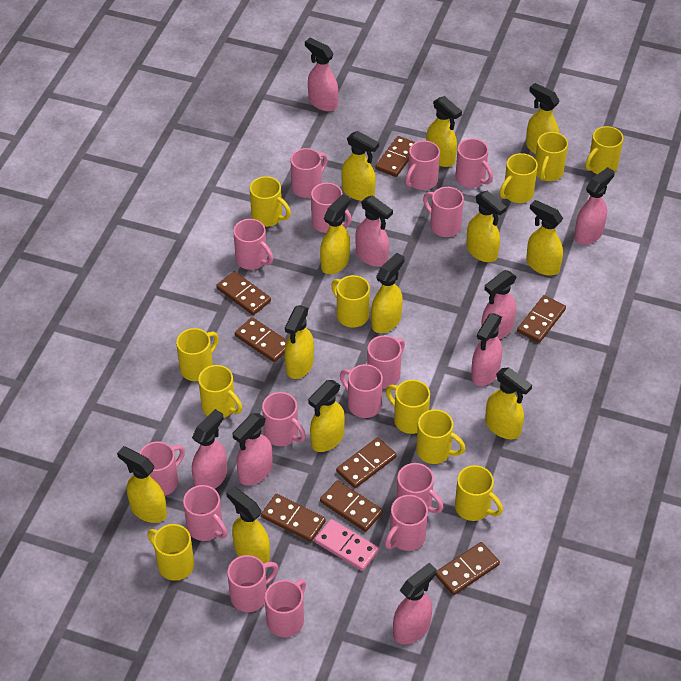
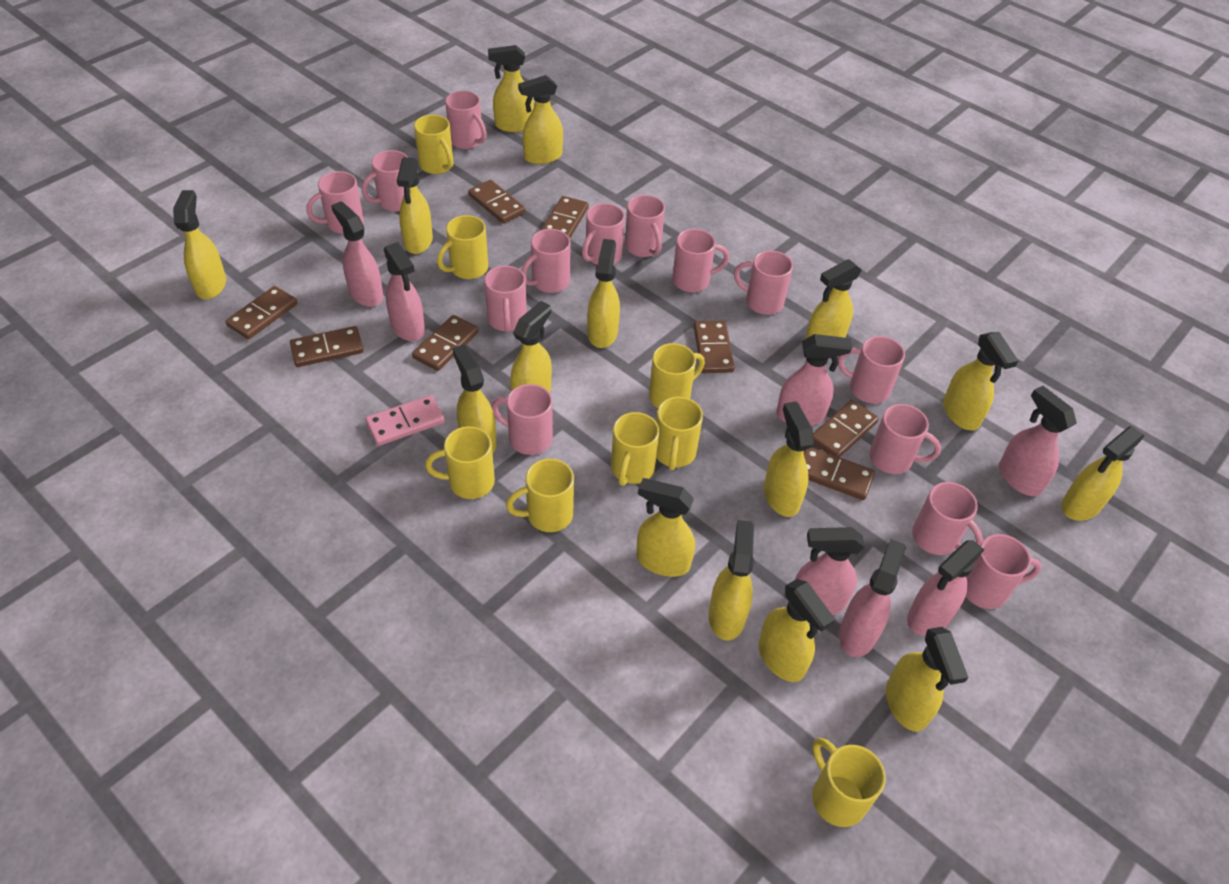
pink mug: 15 -> 14
pink spray bottle: 8 -> 7
yellow mug: 11 -> 8
yellow spray bottle: 12 -> 15

